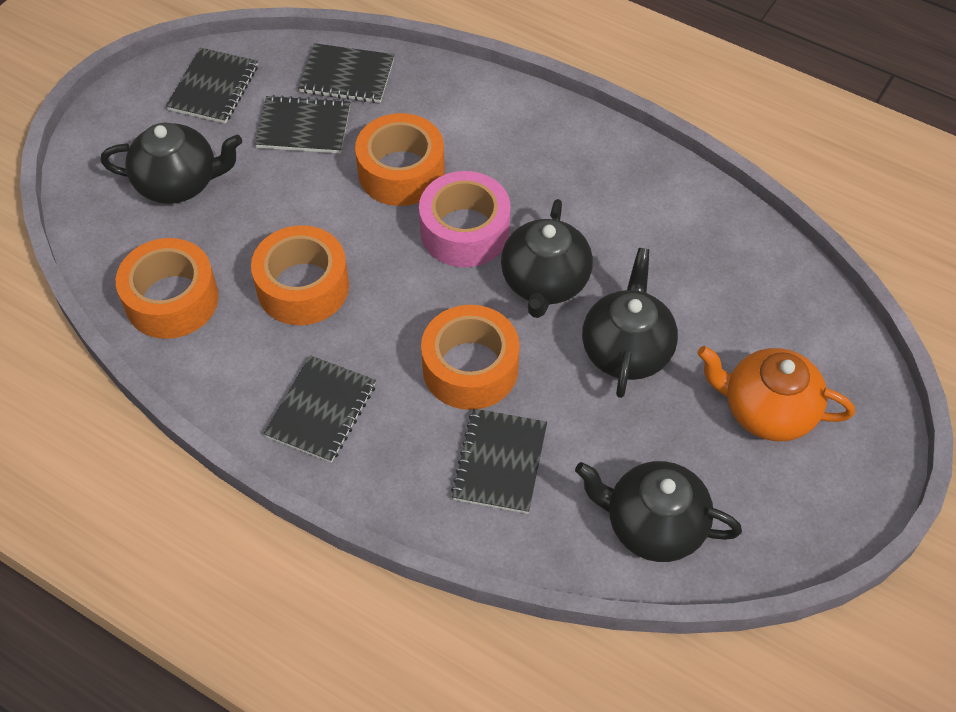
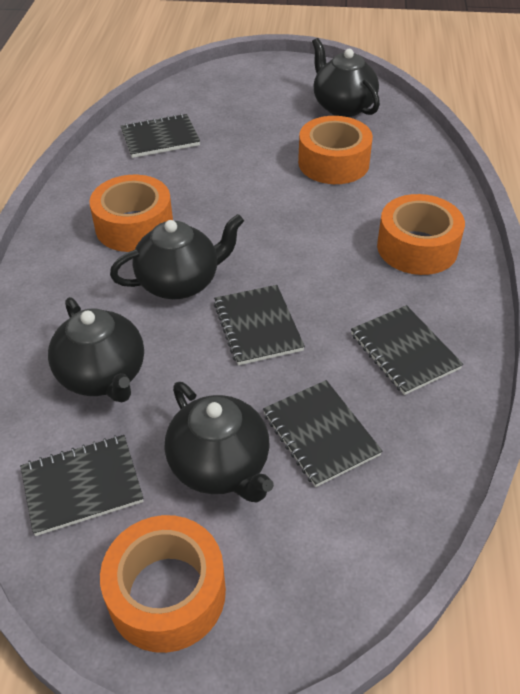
orange teapot: 1 -> 0
pink tape: 1 -> 0

